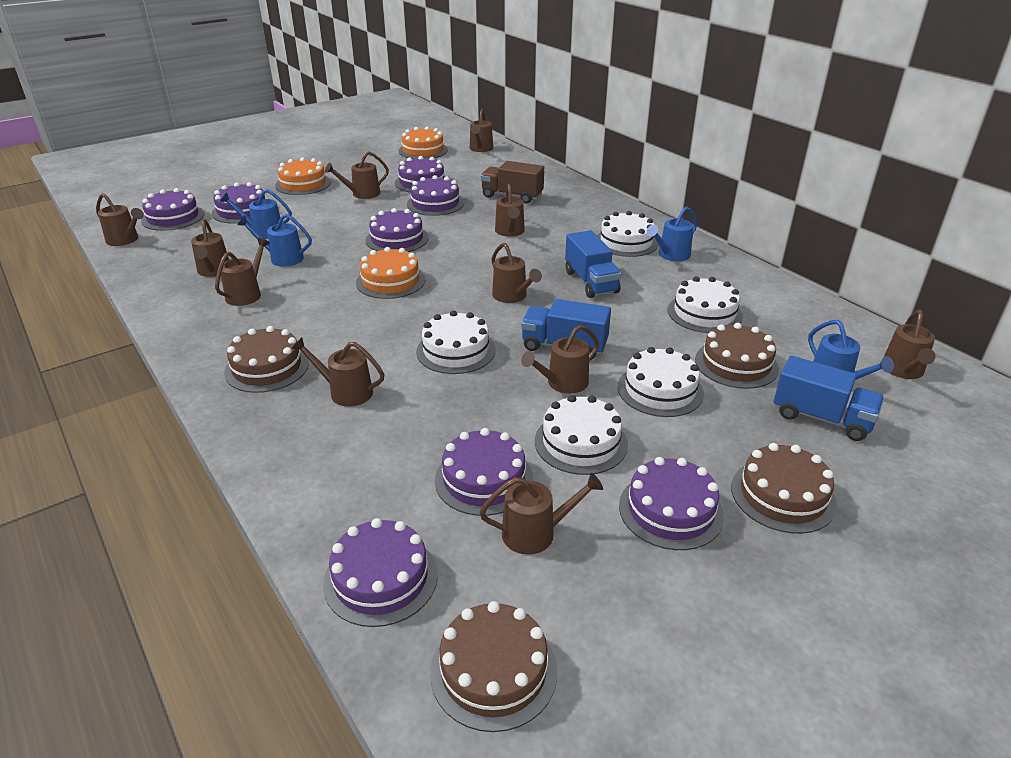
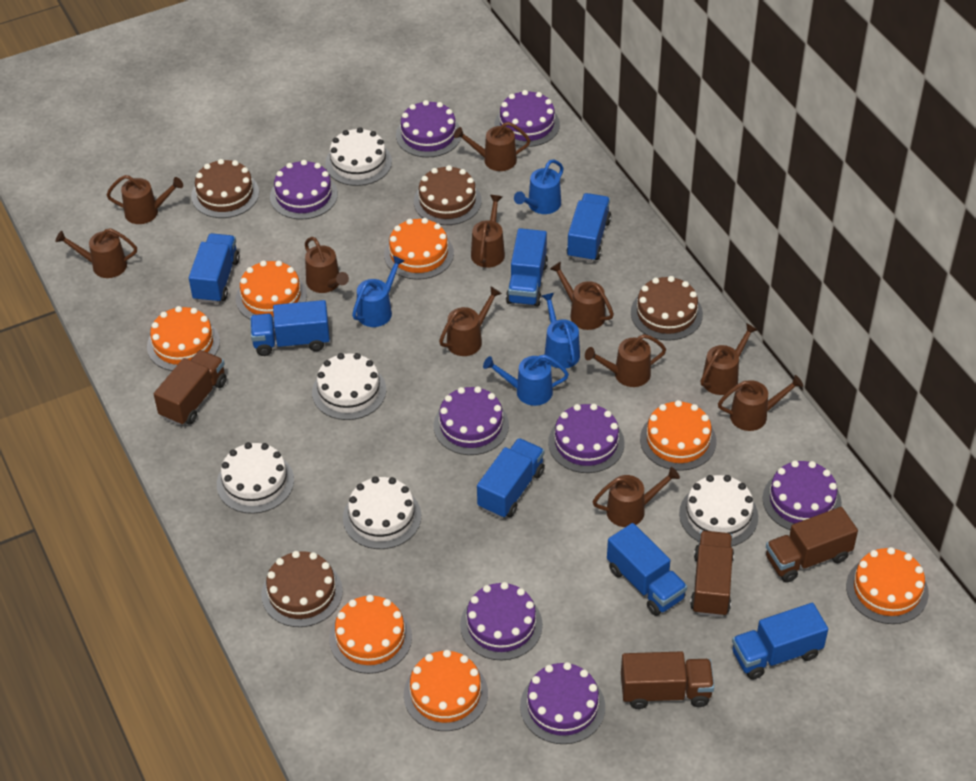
blue truck: 3 -> 7
brown truck: 1 -> 4
orange cake: 3 -> 7

